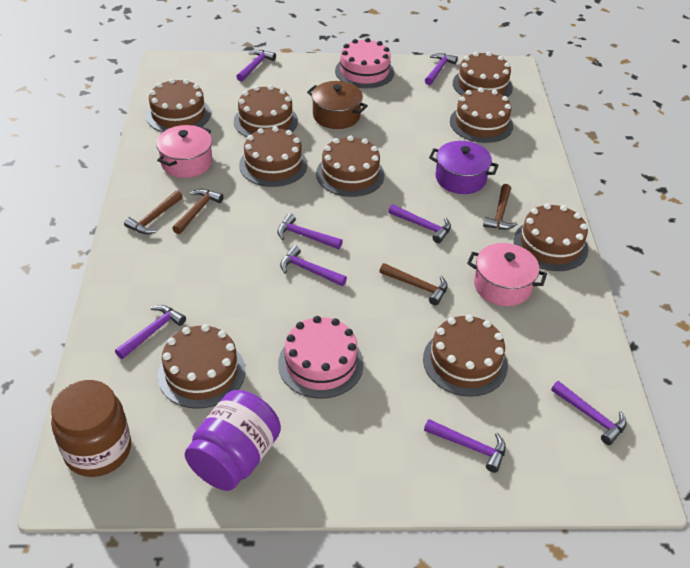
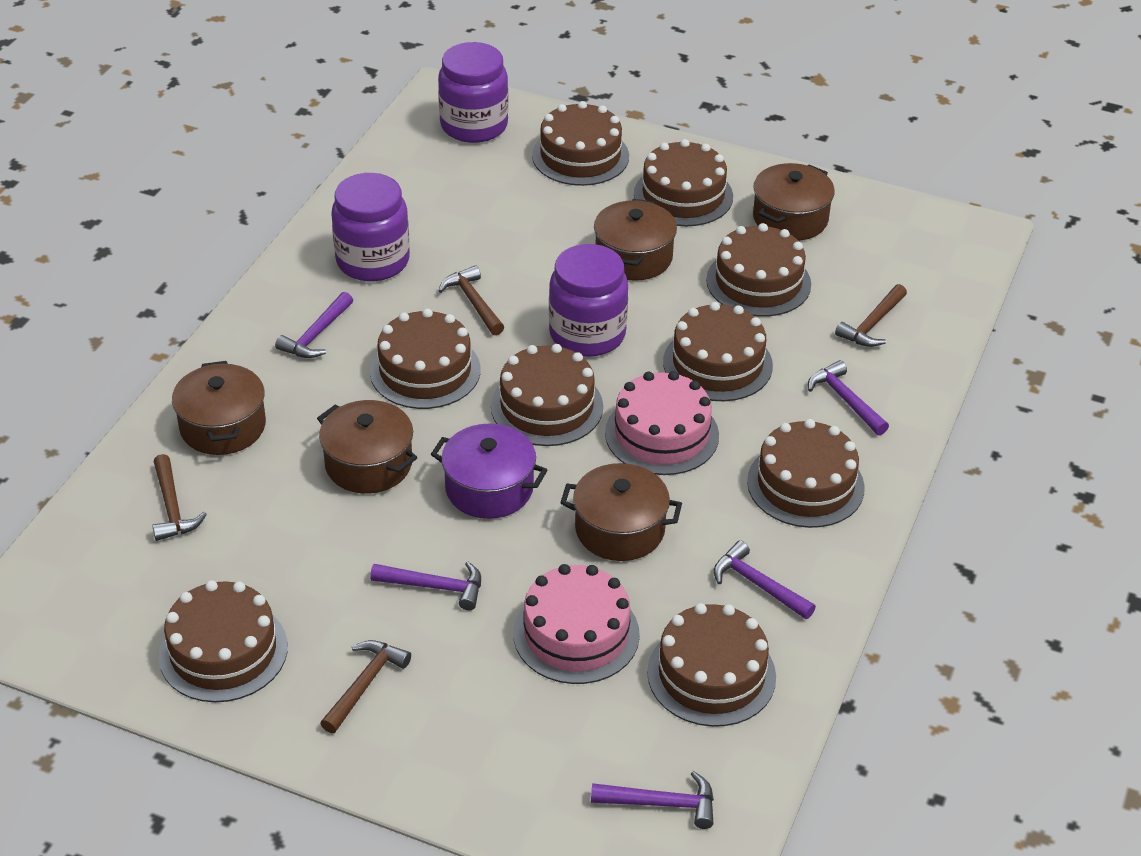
brown jar: 1 -> 0
brown pot: 1 -> 5
pink pot: 2 -> 0
purple hammer: 8 -> 5
purple jar: 1 -> 3

